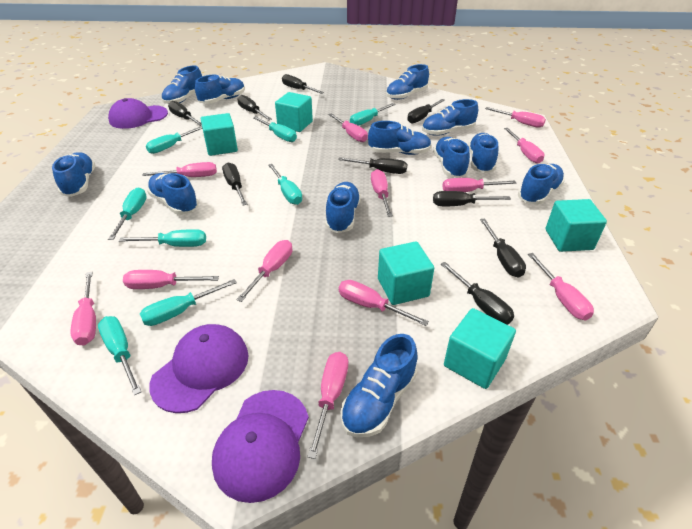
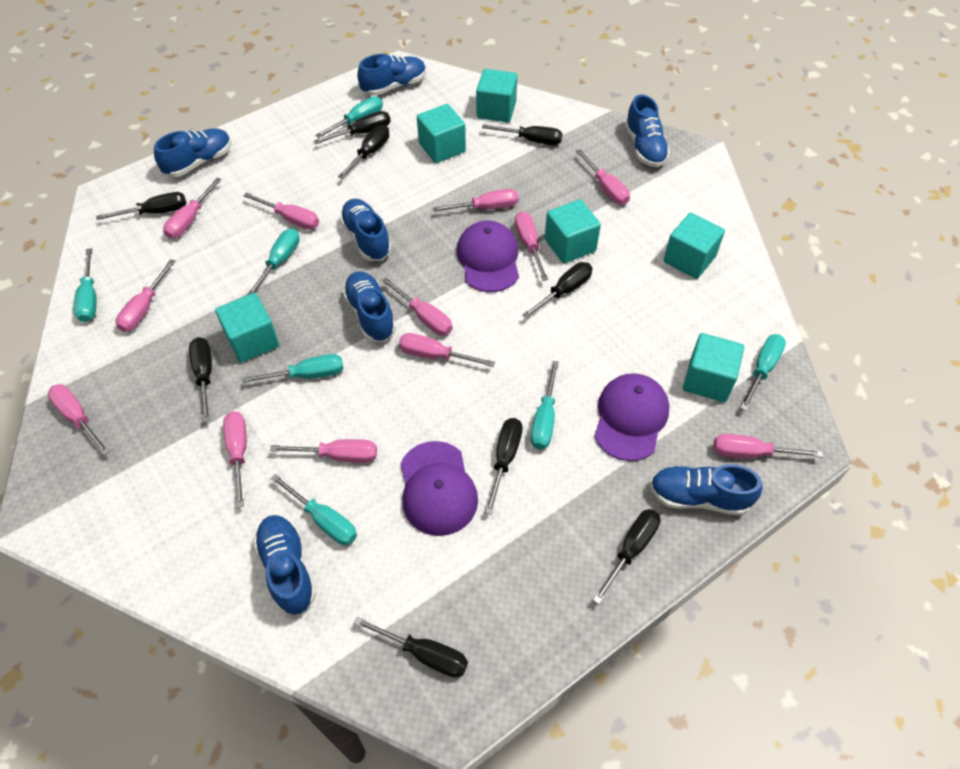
blue shoe: 12 -> 7
turquoise cube: 5 -> 6
turquoise screwdriver: 8 -> 7

